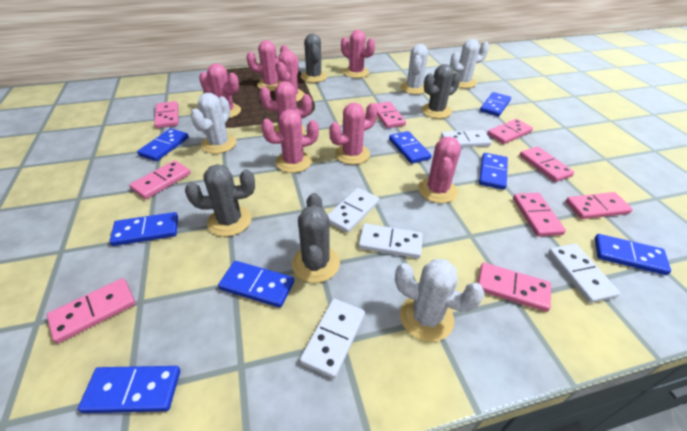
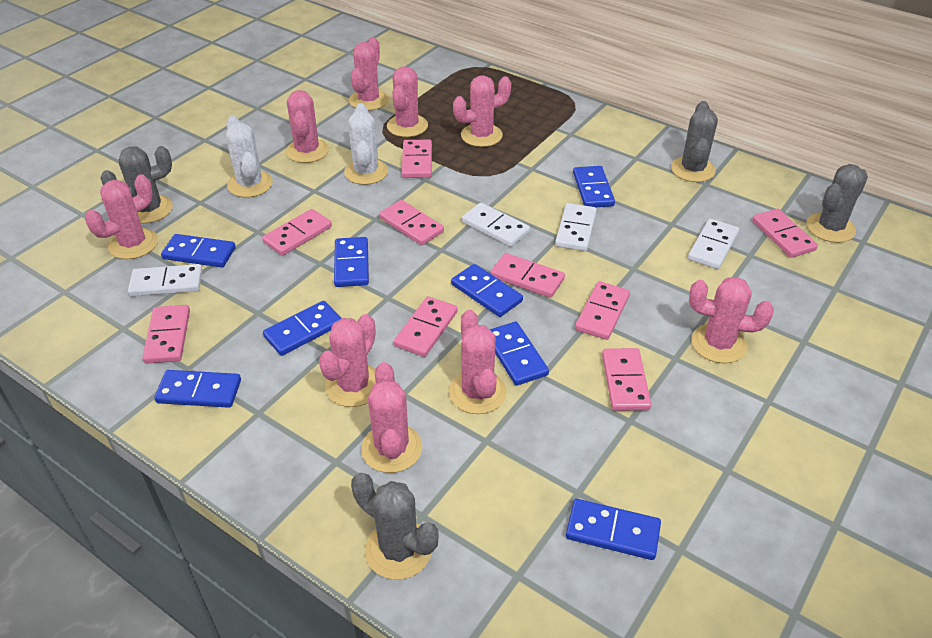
pink cactus: 8 -> 9
white cactus: 4 -> 2
white domino: 5 -> 4

